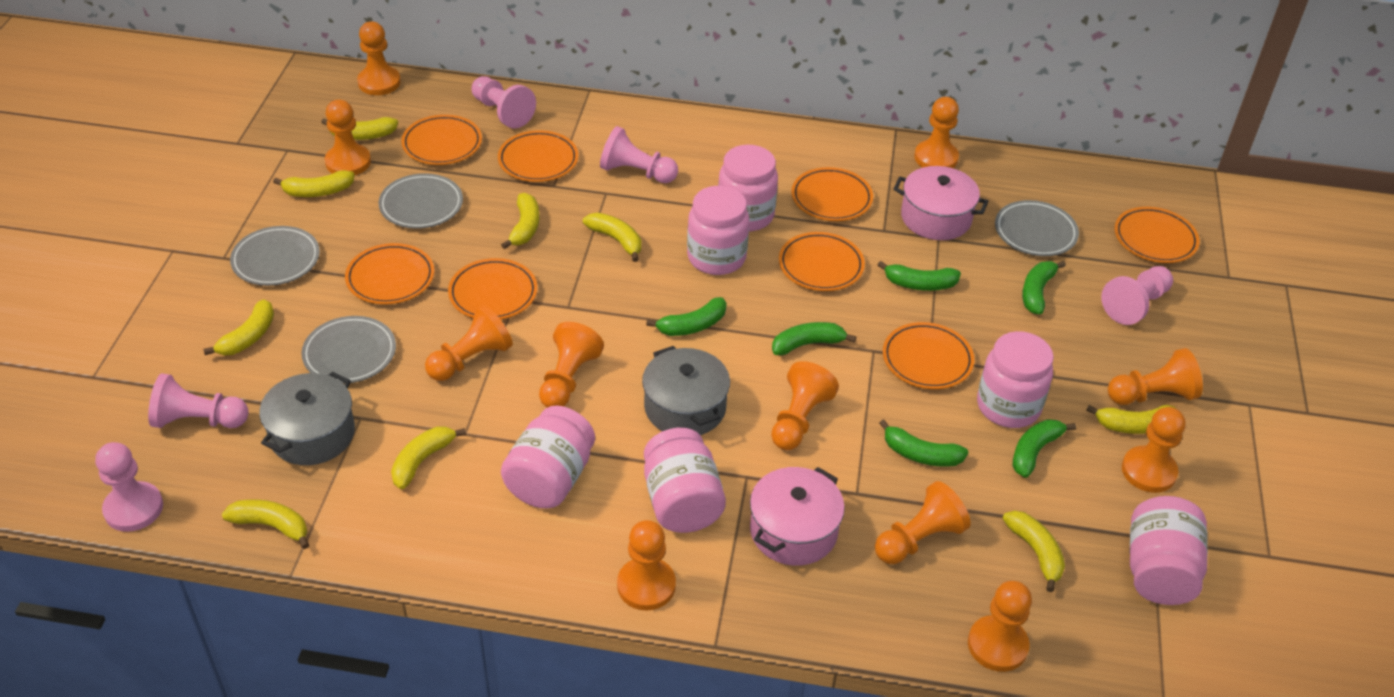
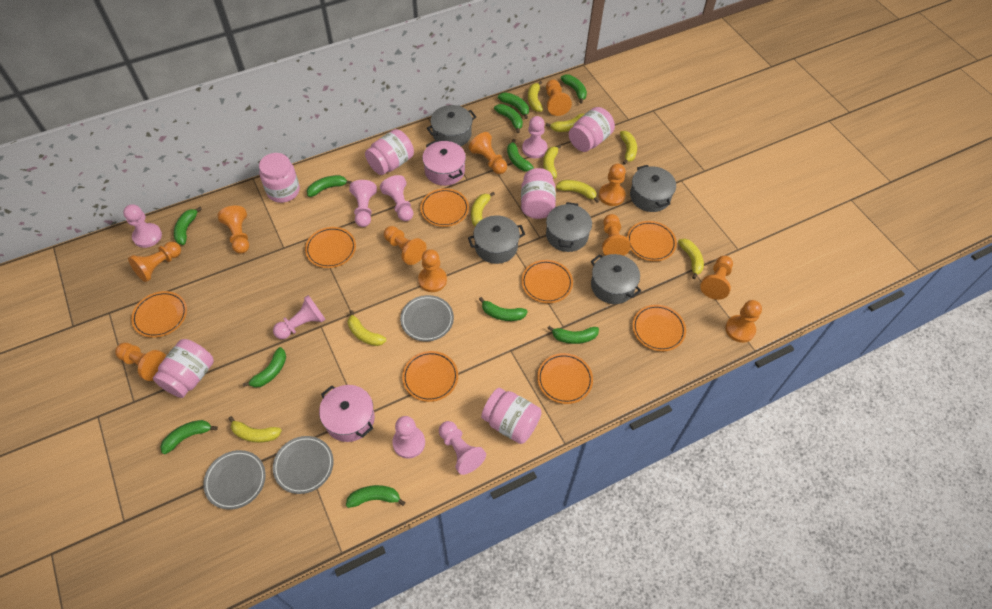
green banana: 6 -> 11
grey plate: 4 -> 3
grey pot: 2 -> 5
pink pawn: 5 -> 7

